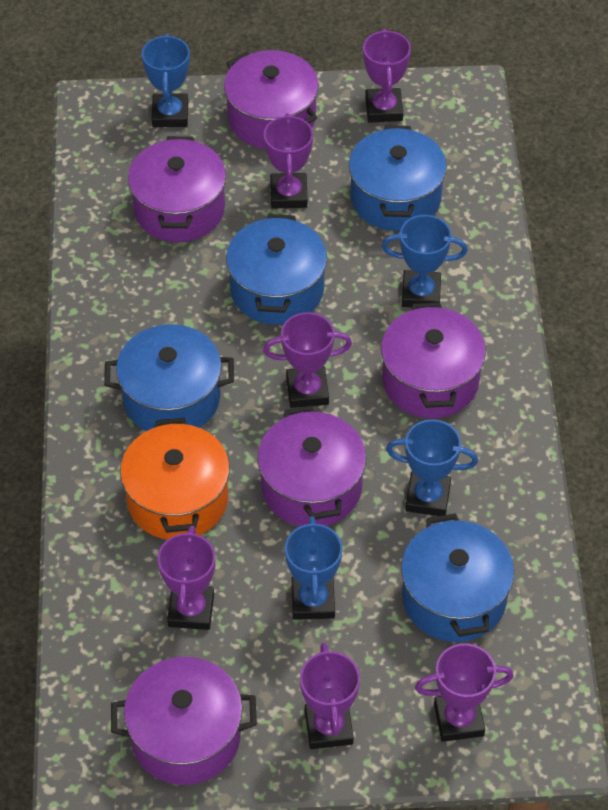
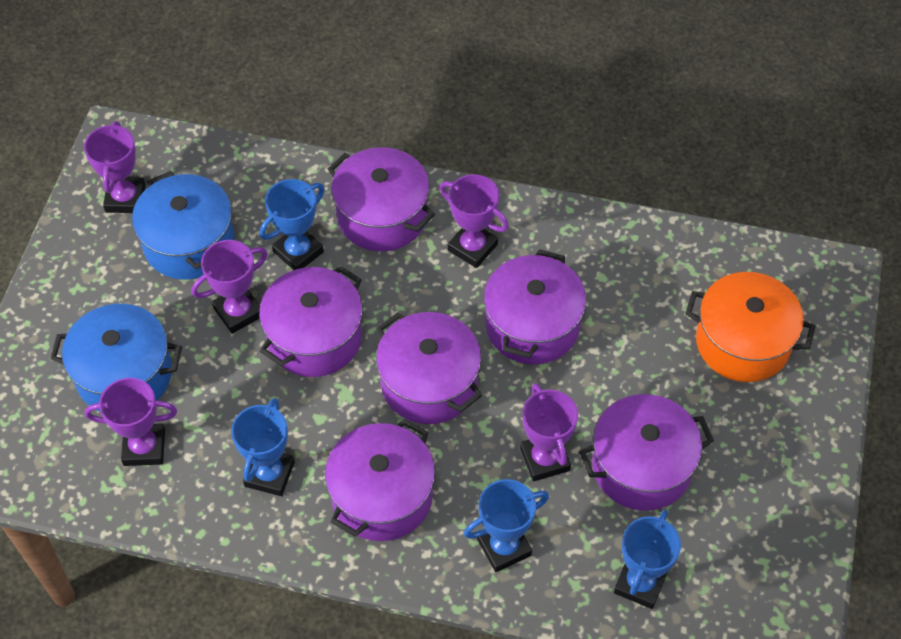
blue pot: 4 -> 2
purple pot: 5 -> 6
purple trophy: 6 -> 5

